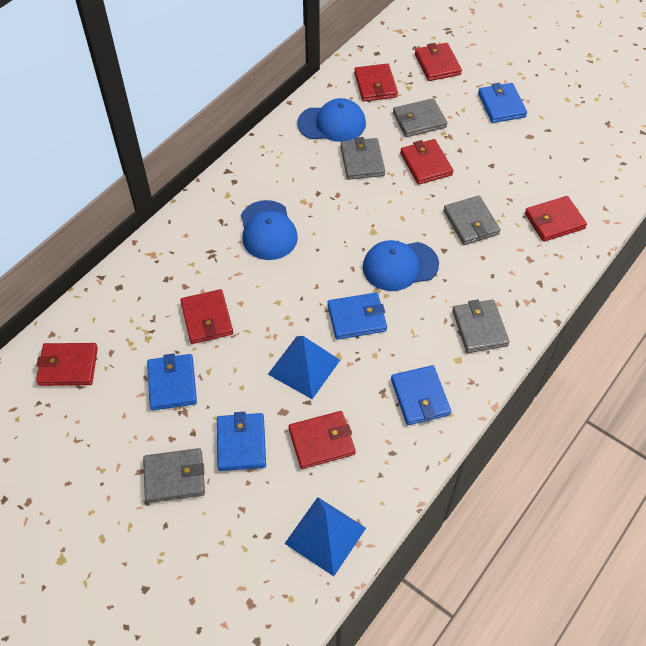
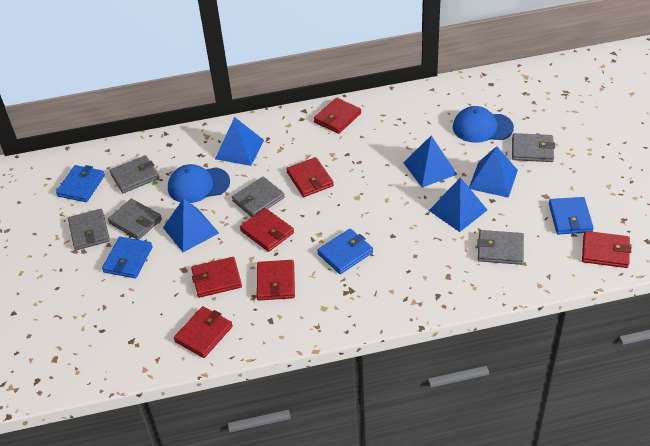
blue cap: 3 -> 2
blue pyramid: 2 -> 5
blue wallet: 5 -> 4
grey wallet: 5 -> 6

